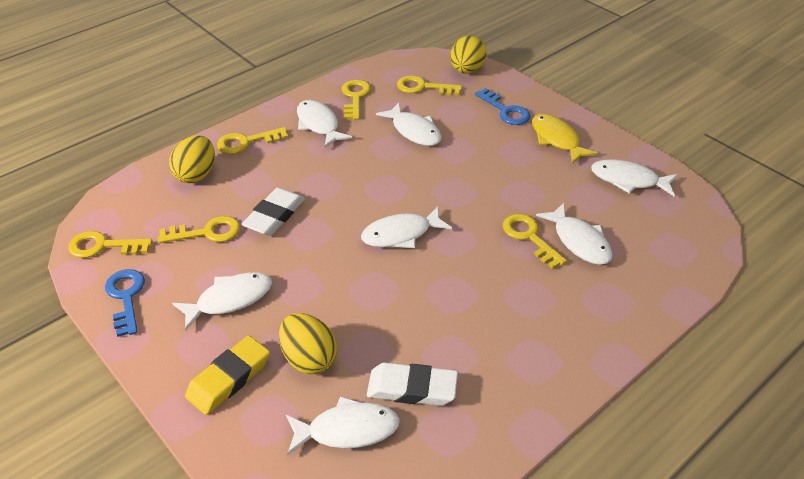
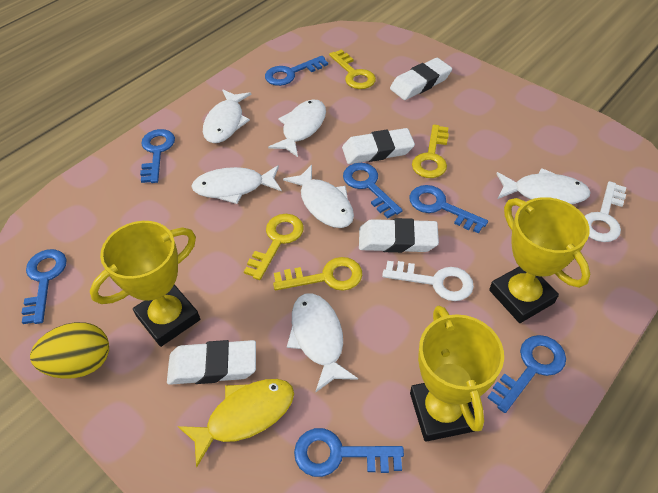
blue key: 2 -> 7
white eraser: 2 -> 4
white fish: 7 -> 6
white key: 0 -> 2
yellow egg: 3 -> 1
yellow eraser: 1 -> 0
yellow key: 6 -> 4
yellow trophy: 0 -> 3

